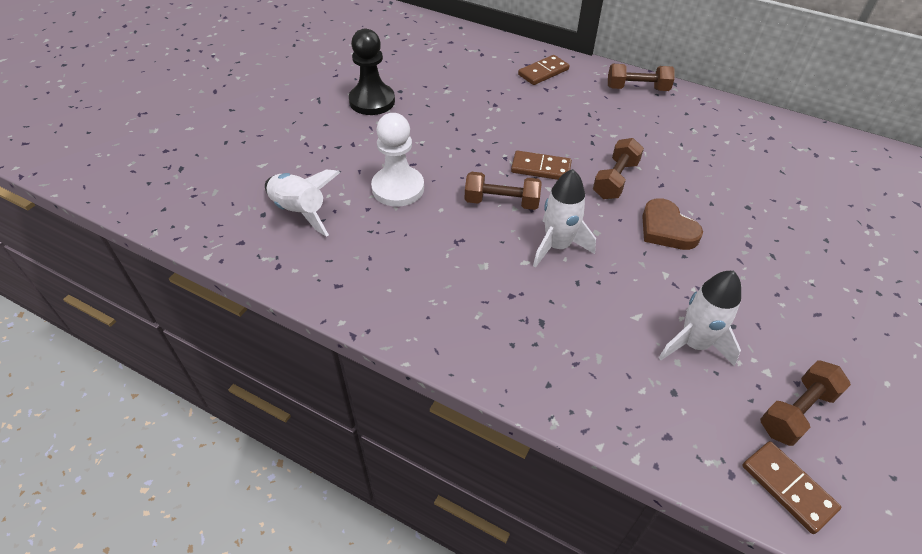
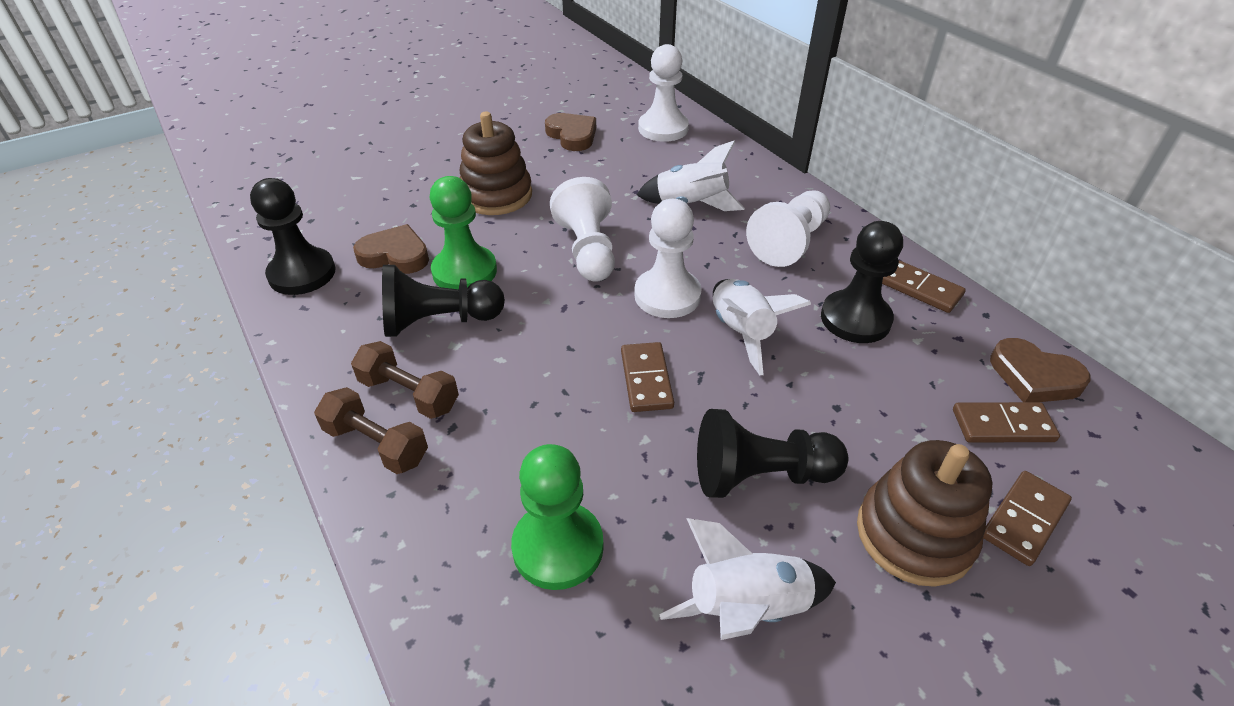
black pawn: 1 -> 4
brown domino: 3 -> 4
brown dumbbell: 4 -> 2
brown heart: 1 -> 3
brown stacking toy: 0 -> 2
green pawn: 0 -> 2
white pawn: 1 -> 4

